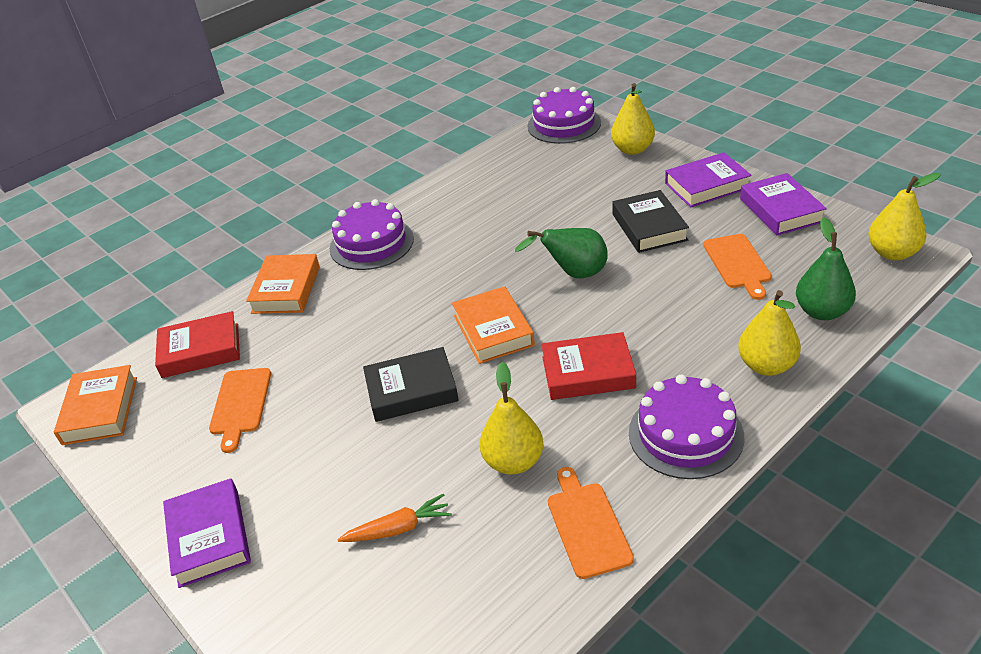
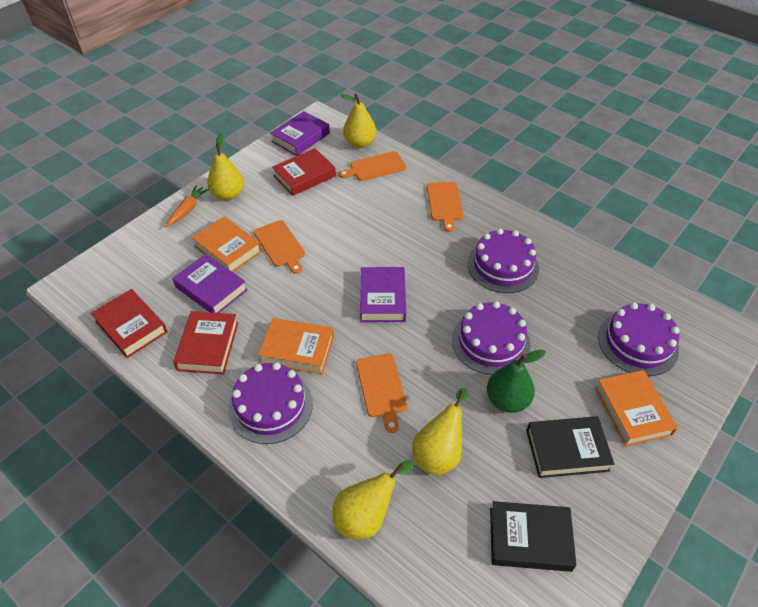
green pear: 2 -> 1
orange cutting board: 3 -> 4
purple cake: 3 -> 4
red book: 2 -> 3

